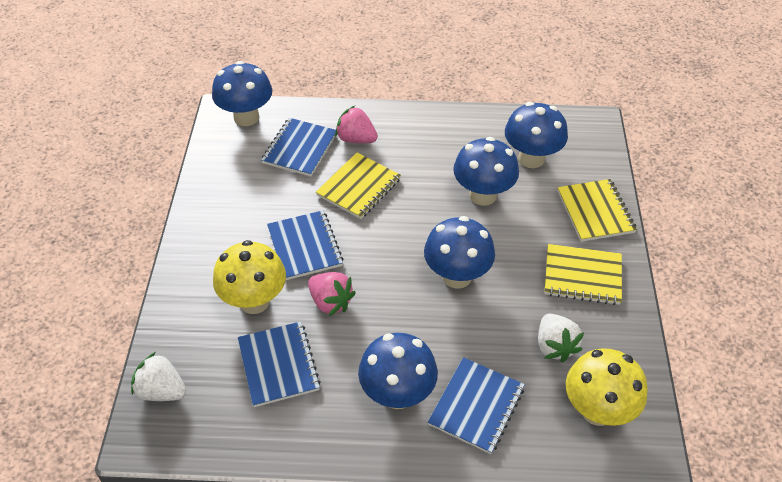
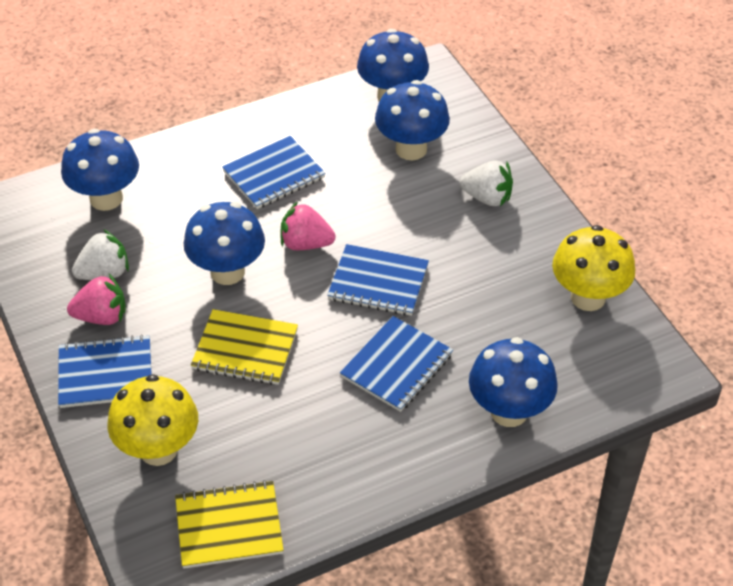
yellow notebook: 3 -> 2

